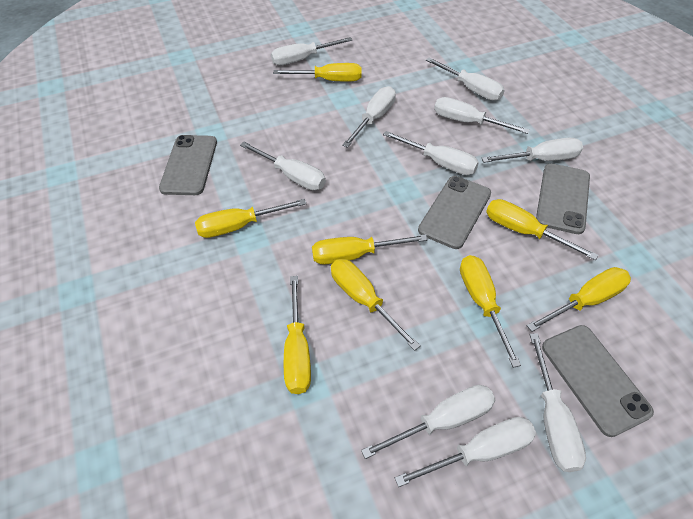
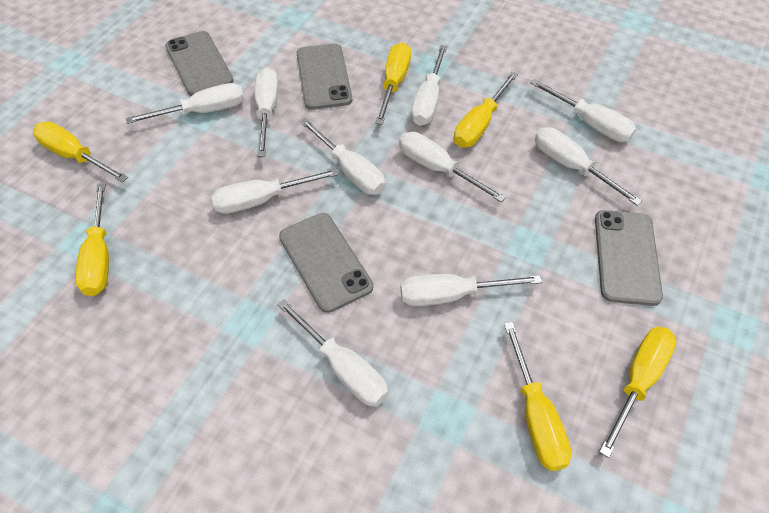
yellow screwdriver: 8 -> 6

